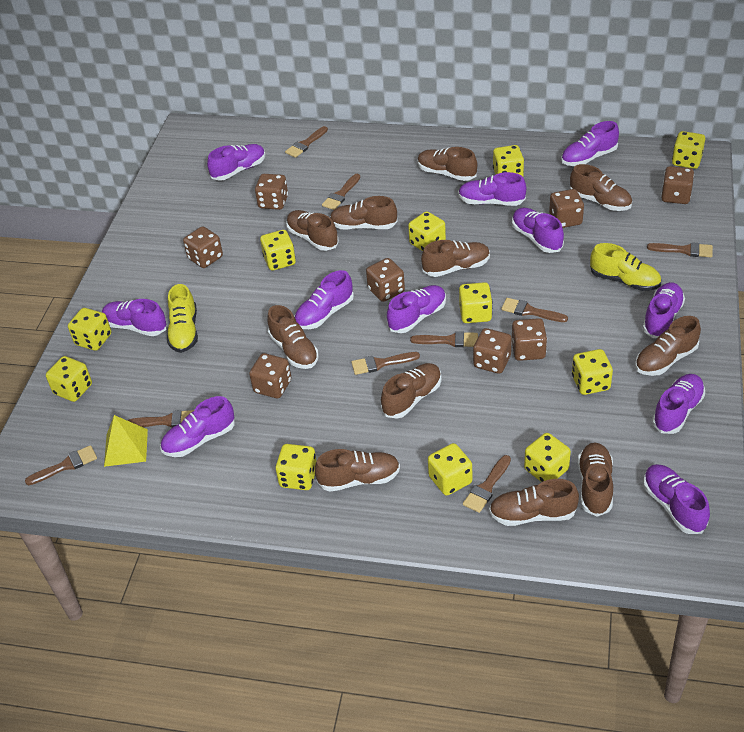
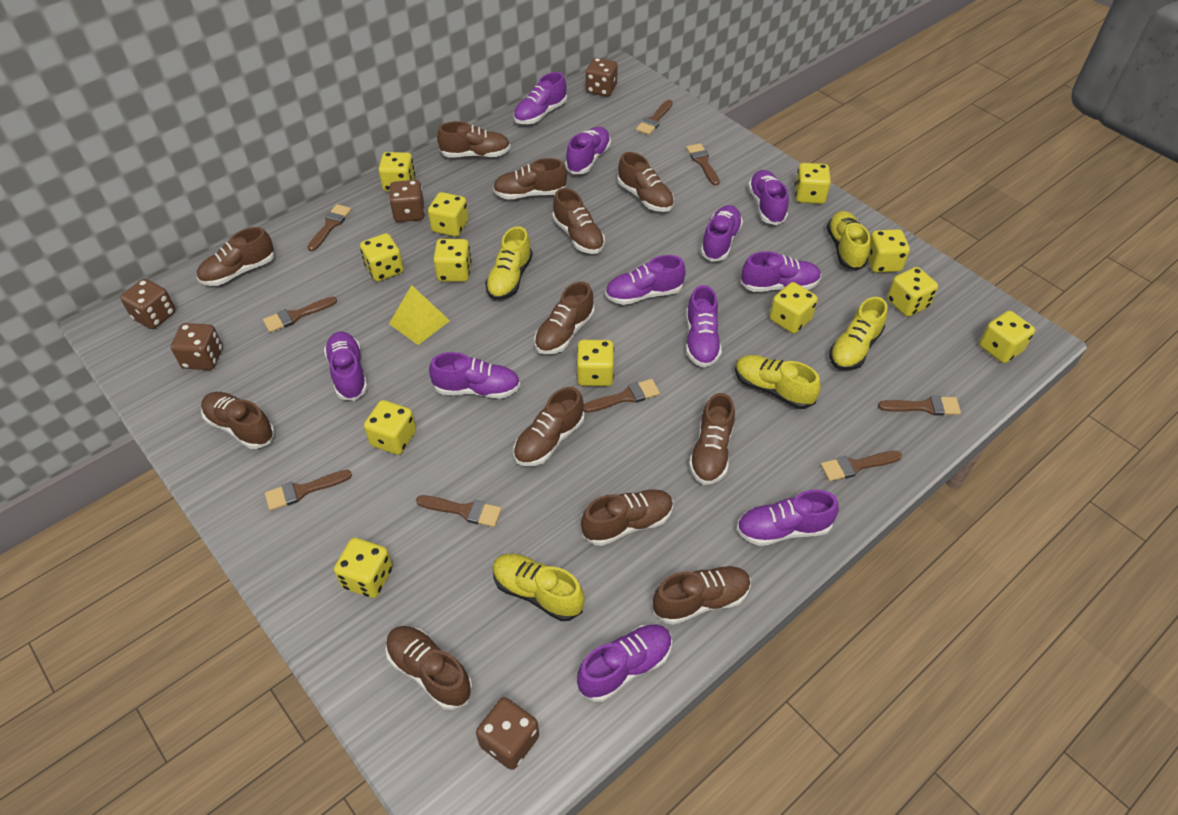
brown dice: 8 -> 5
brown shoe: 11 -> 12
yellow dice: 11 -> 12
yellow shoe: 2 -> 5

